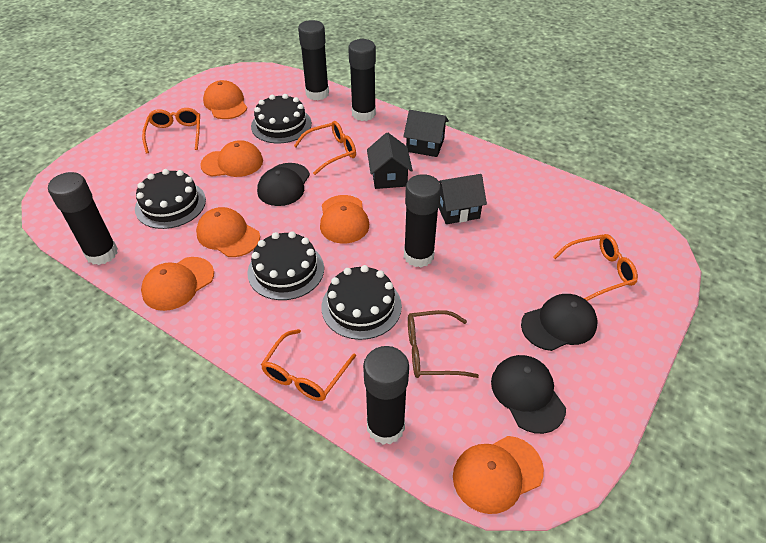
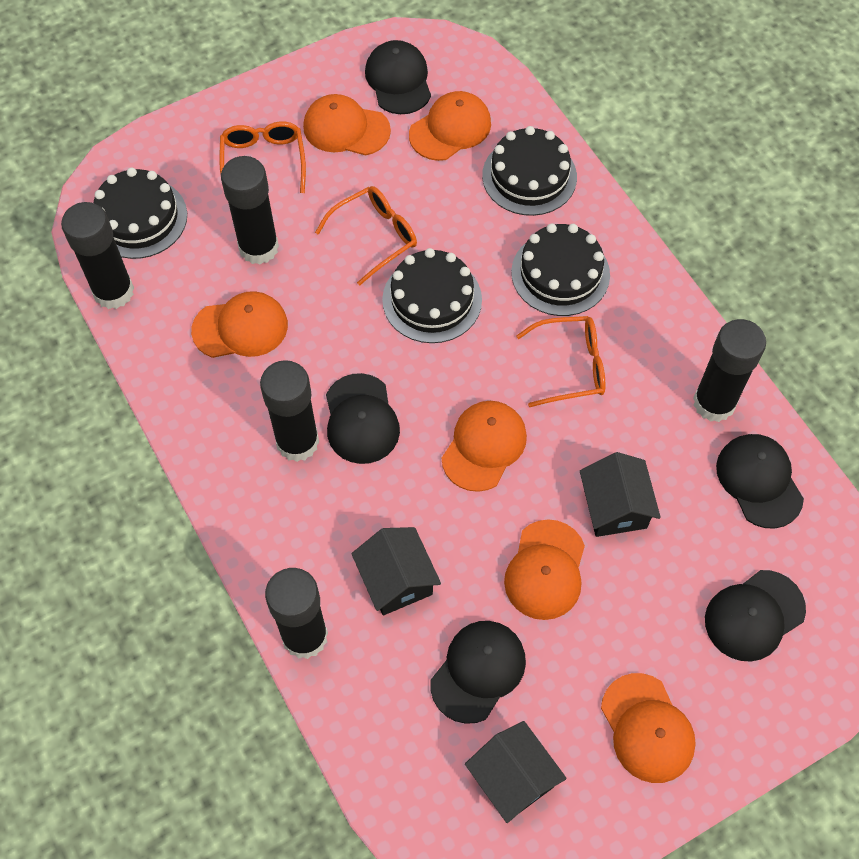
black cap: 3 -> 5
brown glasses: 1 -> 0
orange glasses: 4 -> 3

